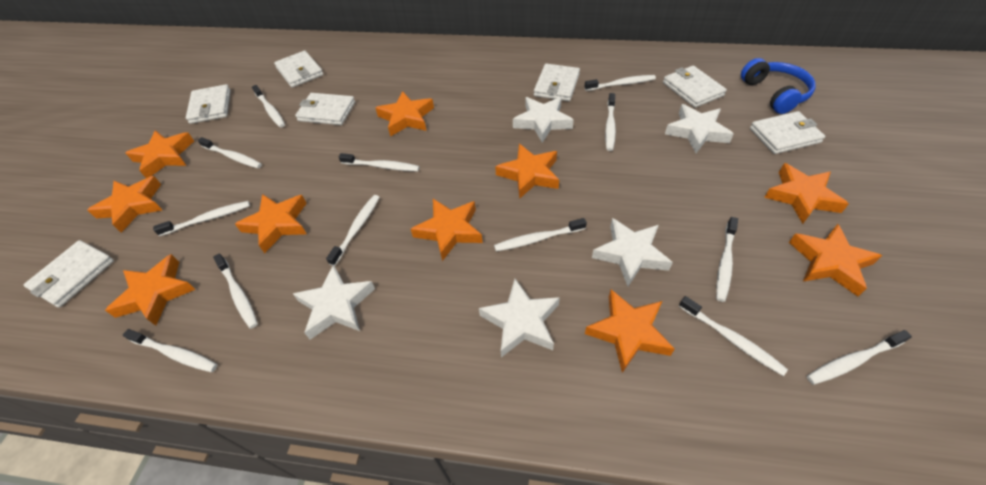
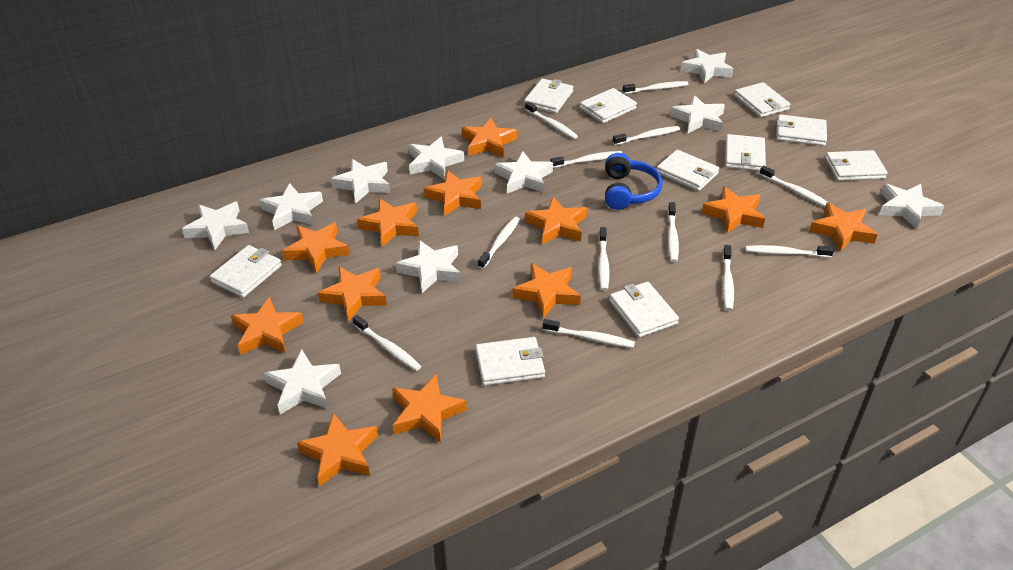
orange star: 10 -> 12
white star: 5 -> 10
white toothbrush: 13 -> 12
white wallet: 7 -> 10

